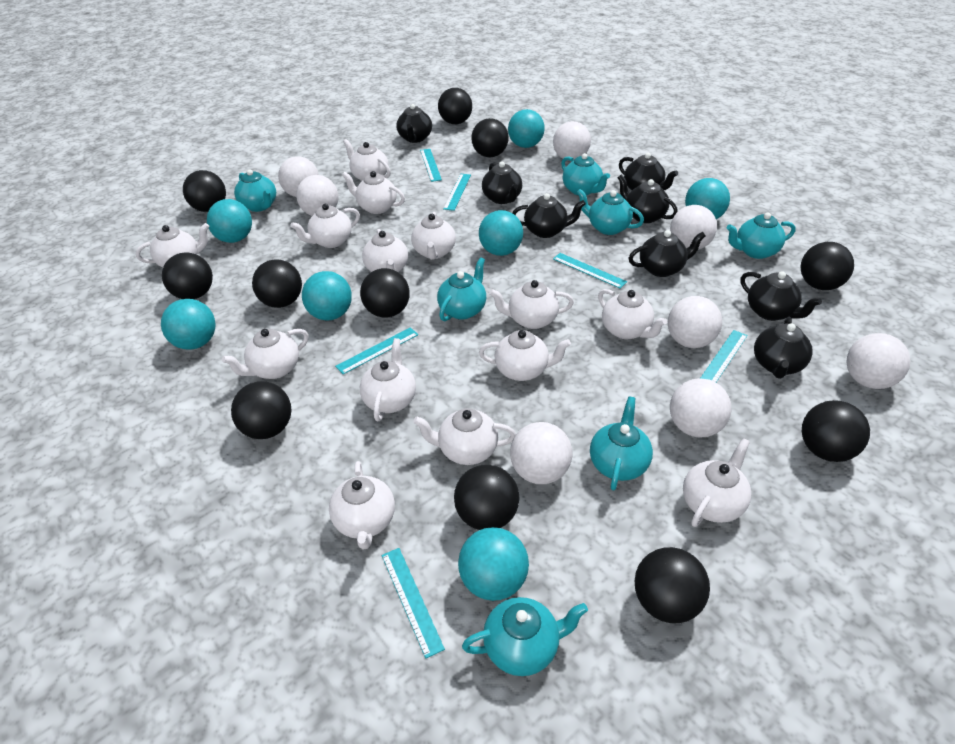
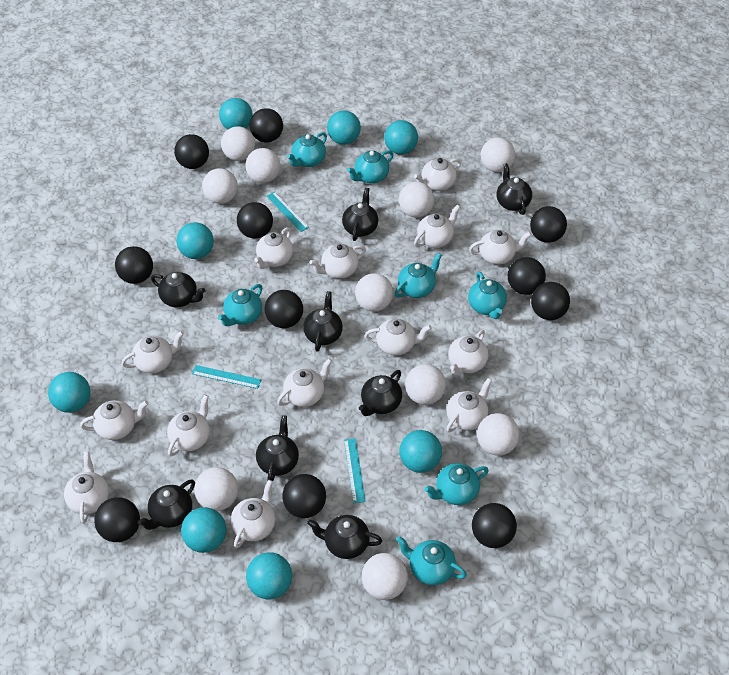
turquoise ball: 7 -> 8
turquoise ruler: 6 -> 3
white ball: 8 -> 10

